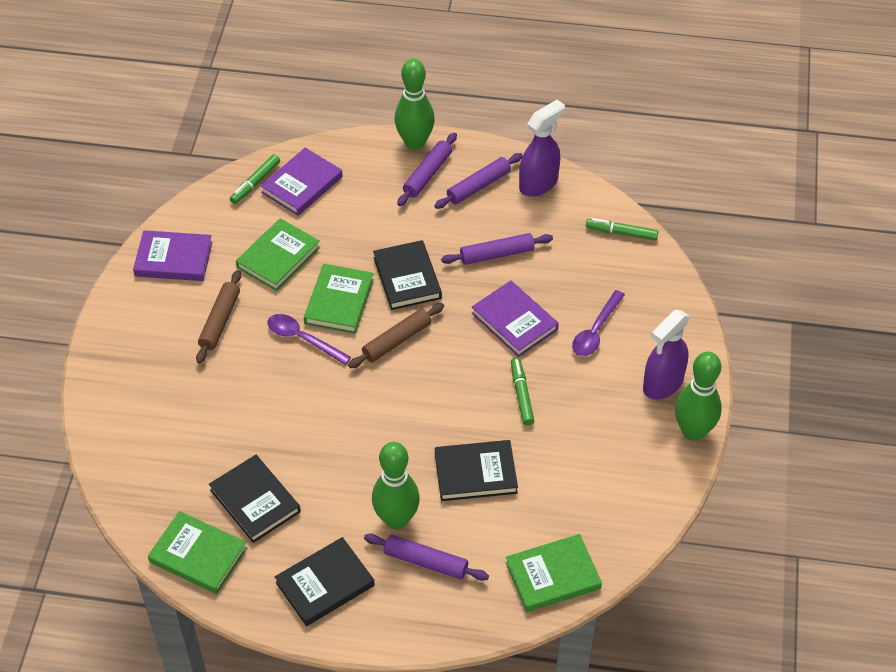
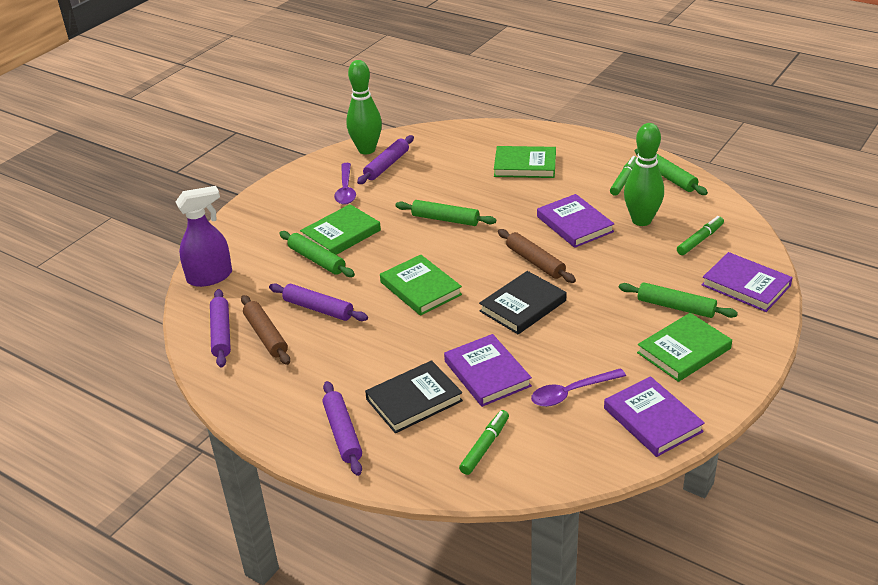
black book: 4 -> 2
green bowling pin: 3 -> 2
green rolling pin: 0 -> 4
purple book: 3 -> 4
purple spray bottle: 2 -> 1

